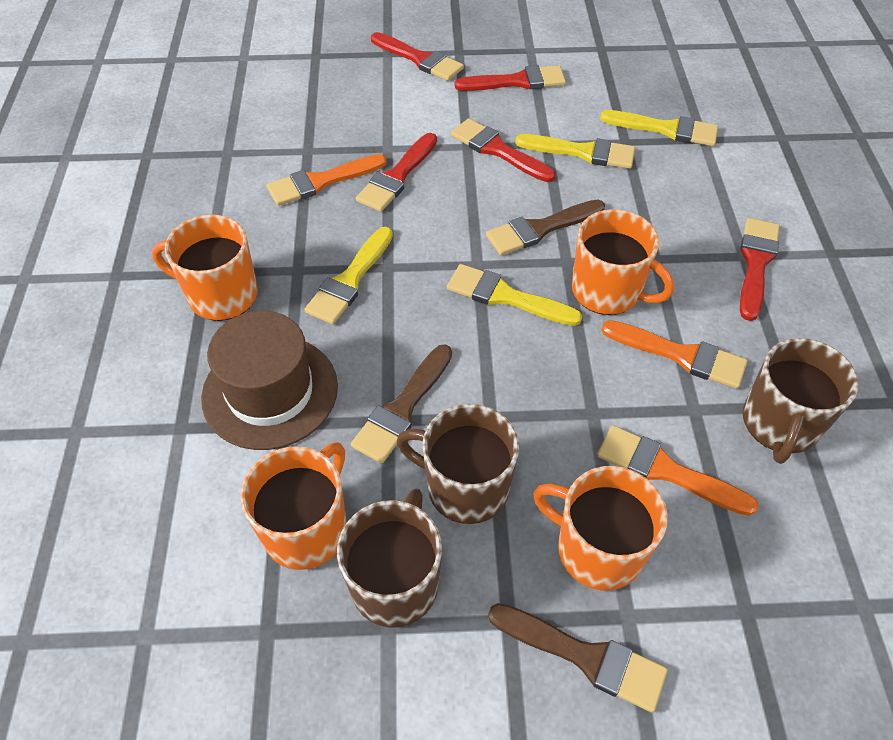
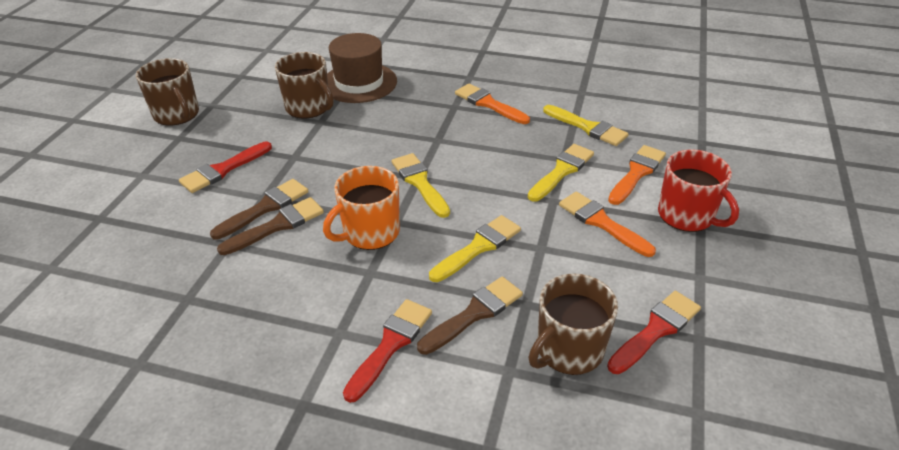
orange mug: 4 -> 1
red brush: 5 -> 3
red mug: 0 -> 1

